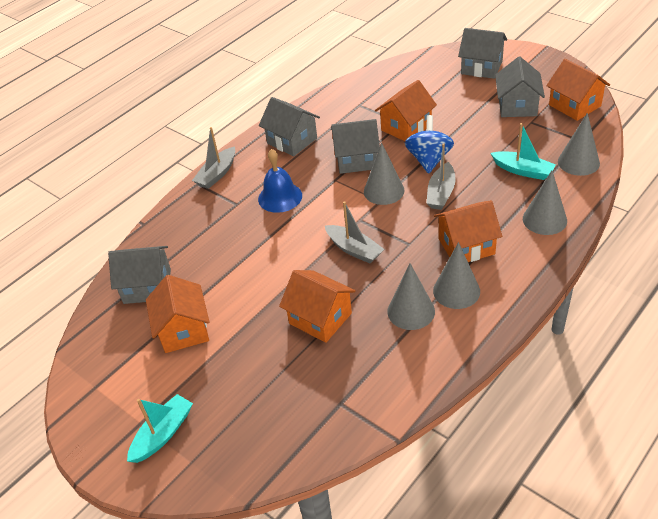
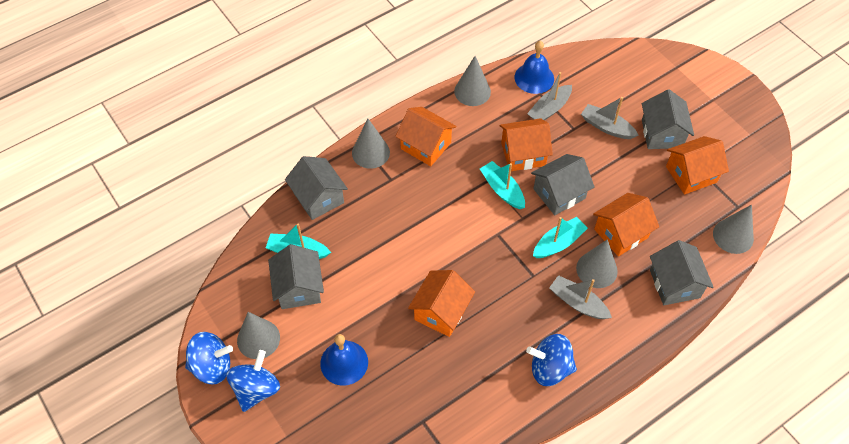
blue bell: 1 -> 2
blue spinning top: 1 -> 3
turquoise boat: 2 -> 3

